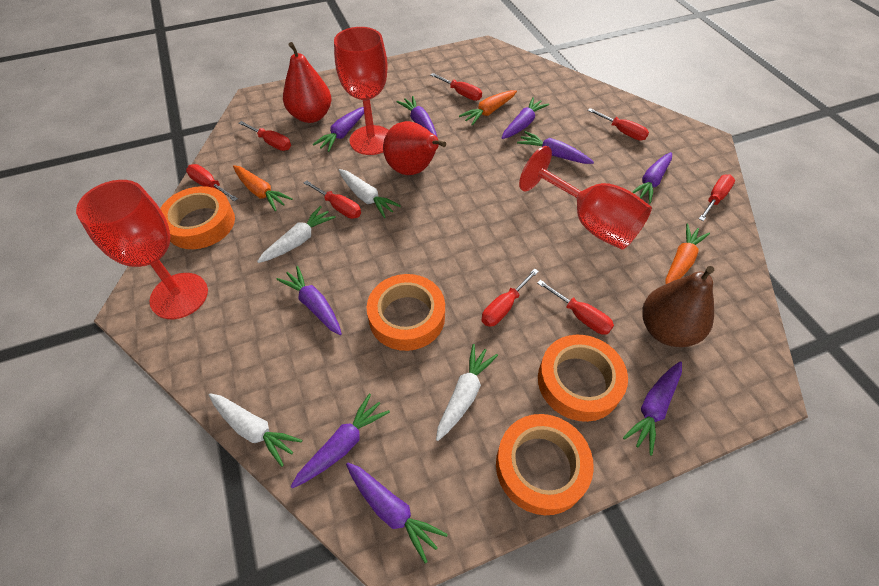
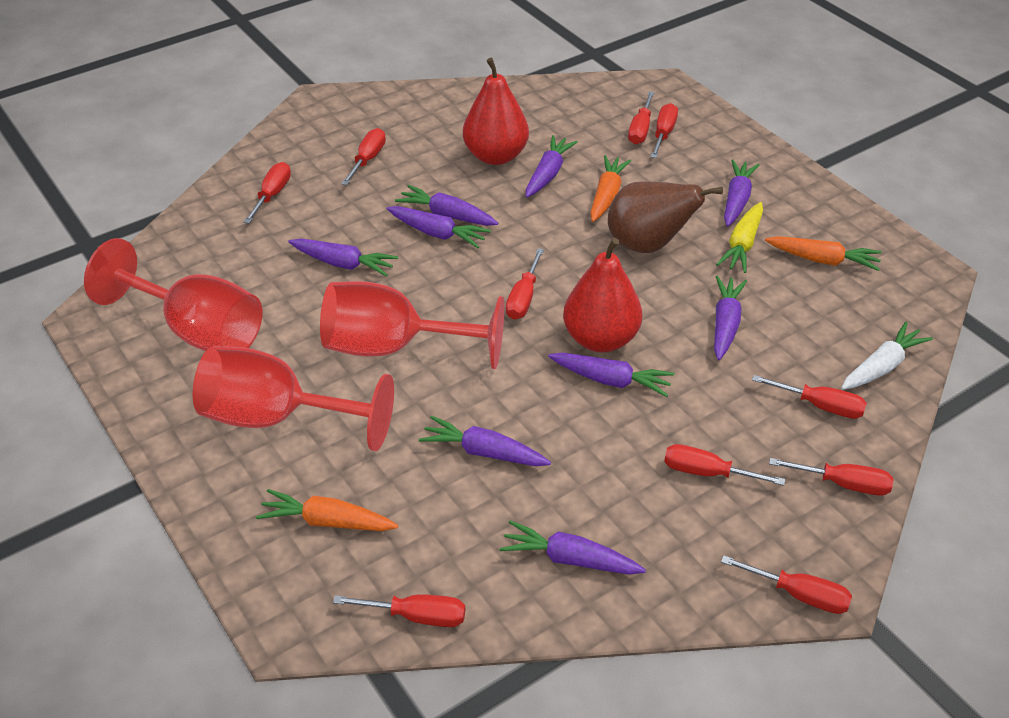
orange tape: 4 -> 0
red screwdriver: 8 -> 10
white carrot: 4 -> 1
yellow carrot: 0 -> 1

